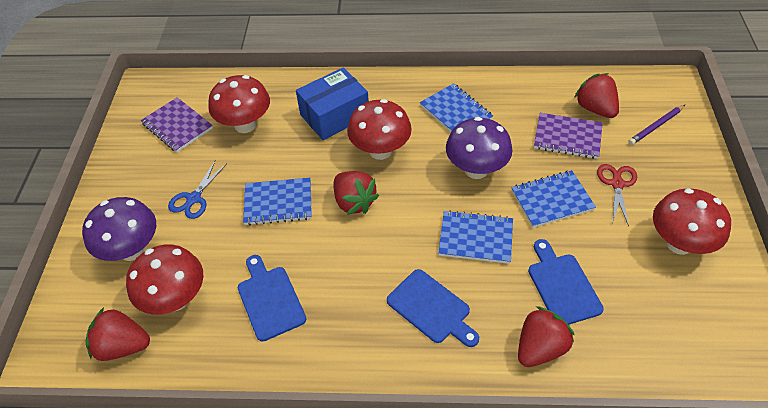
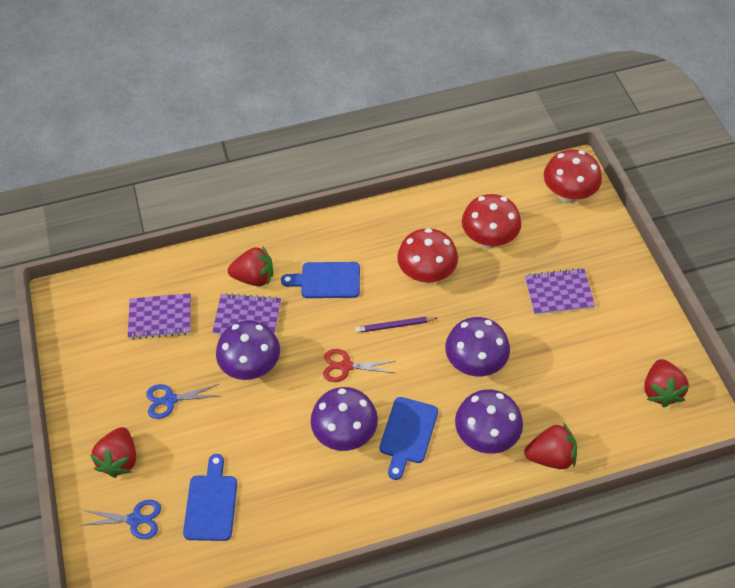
blue box: 1 -> 0
blue notebook: 4 -> 0
blue scissors: 1 -> 2
purple mushroom: 2 -> 4
purple notebook: 2 -> 3
red mushroom: 4 -> 3

